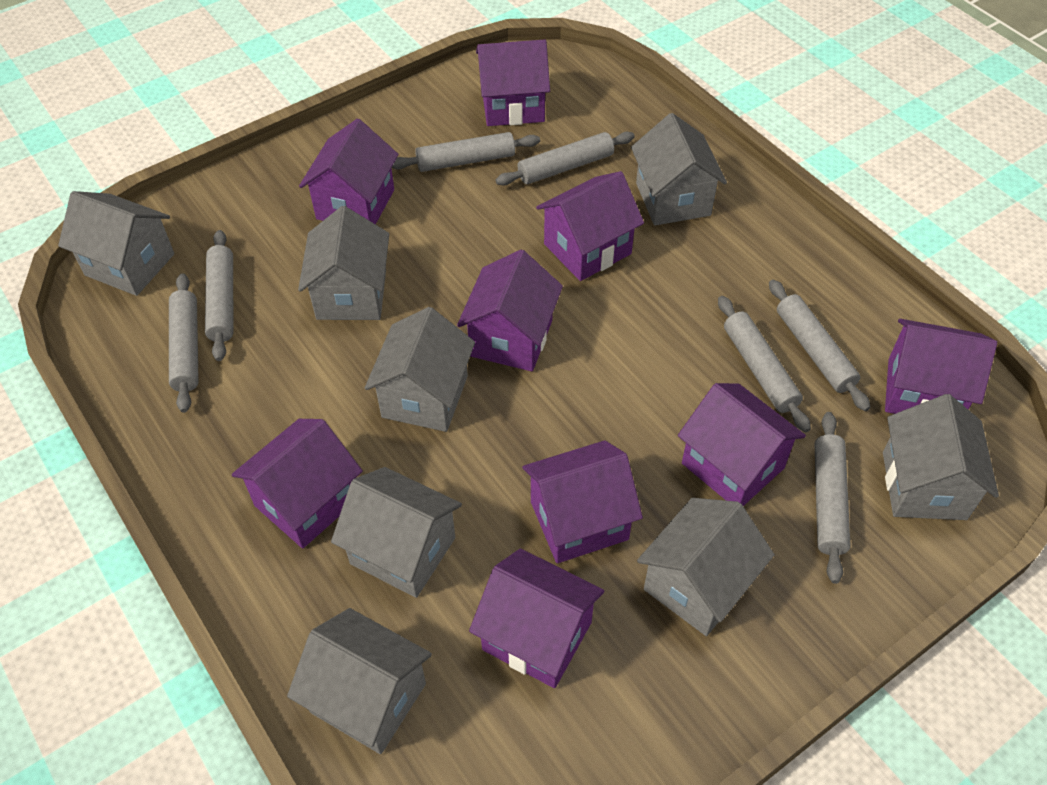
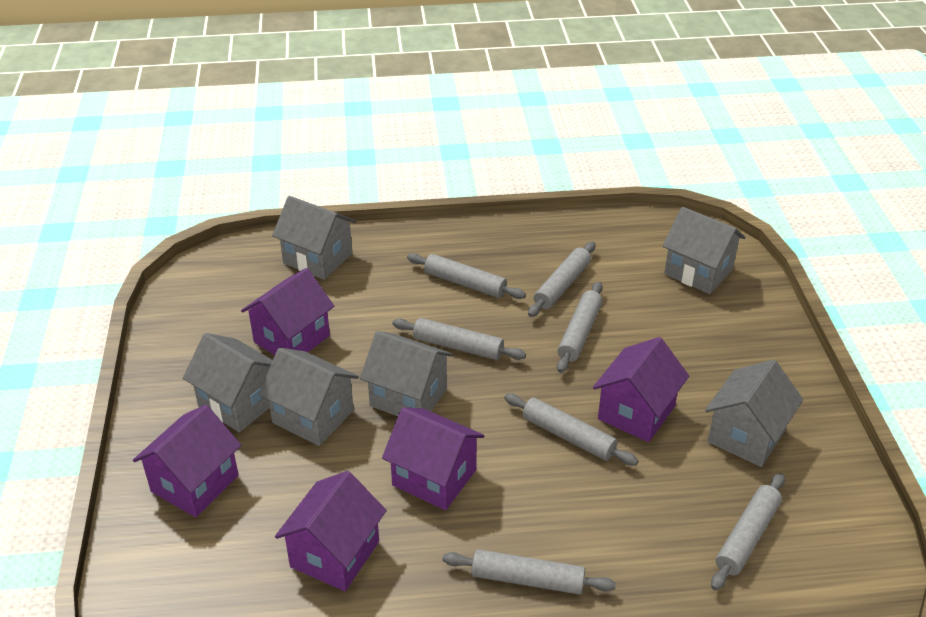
grey house: 8 -> 6
purple house: 9 -> 5

